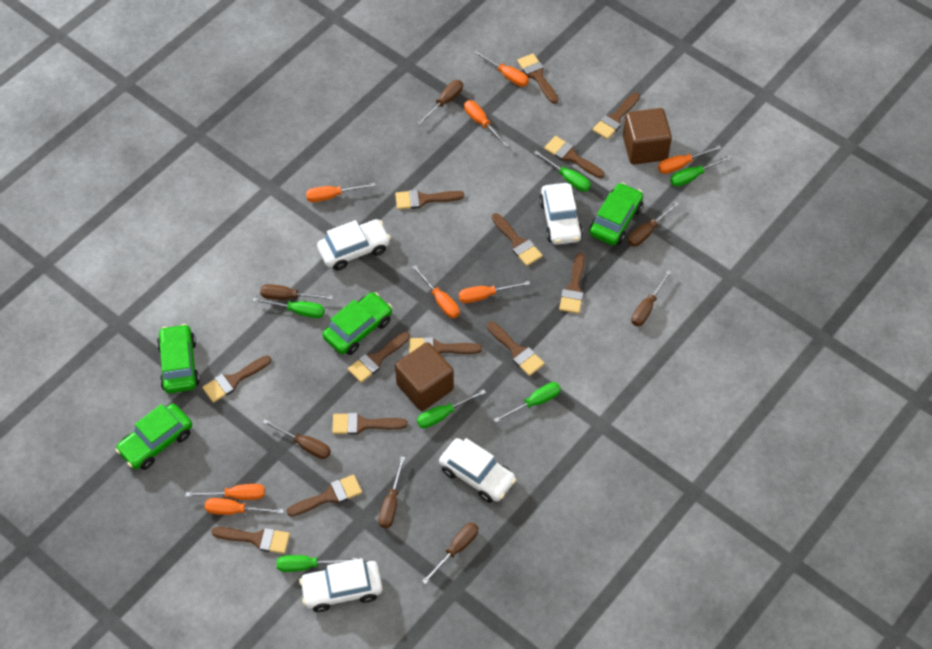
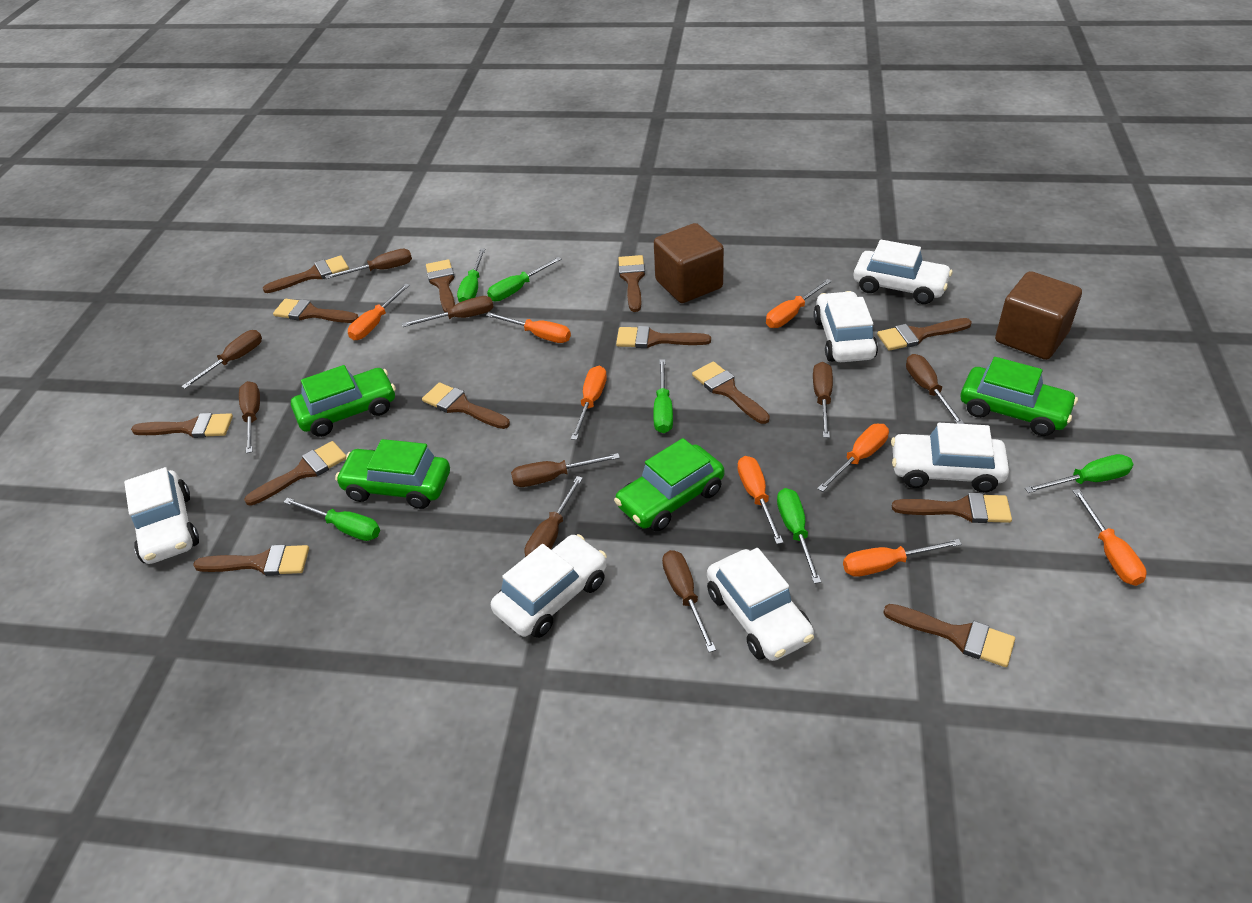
brown screwdriver: 7 -> 9
white car: 4 -> 6

